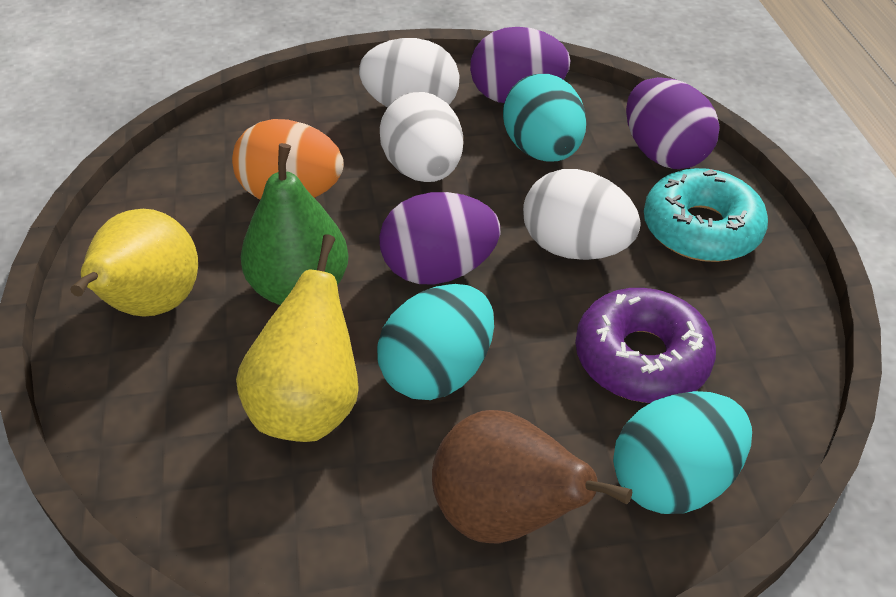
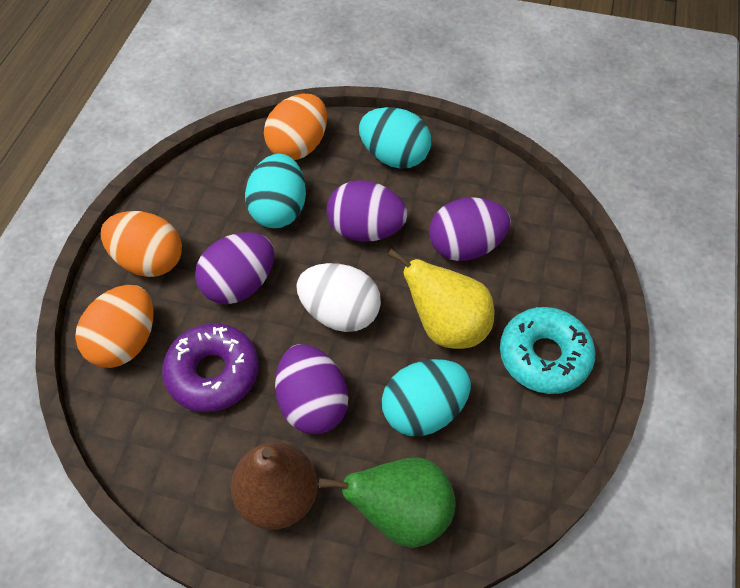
orange egg: 1 -> 3
purple egg: 3 -> 4
white egg: 3 -> 1
yellow pear: 2 -> 1

